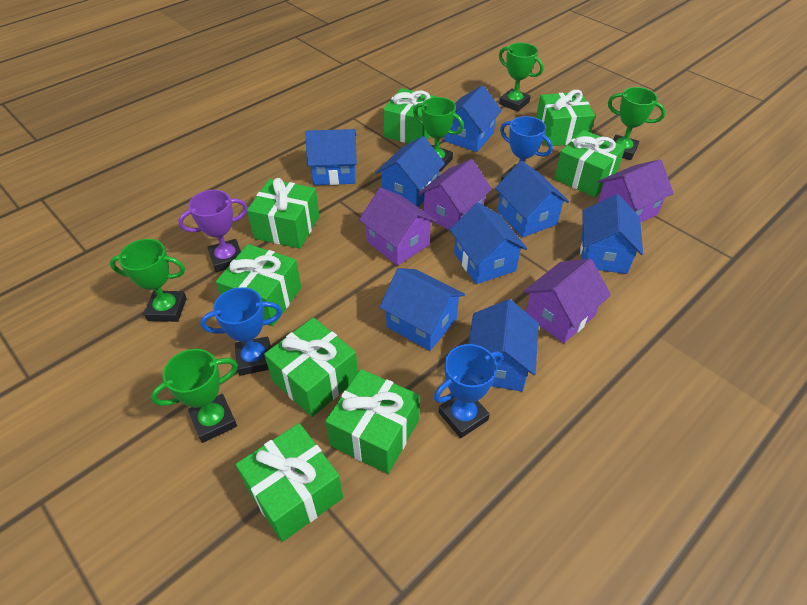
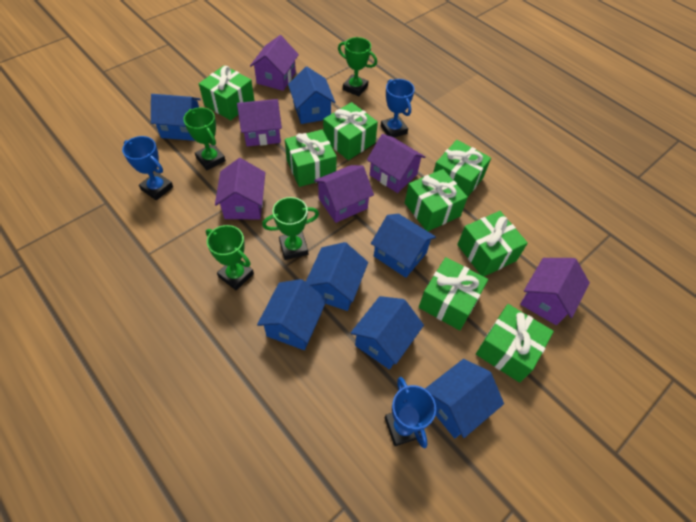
blue house: 8 -> 7
green trophy: 5 -> 4
purple house: 4 -> 6
purple trophy: 1 -> 0

